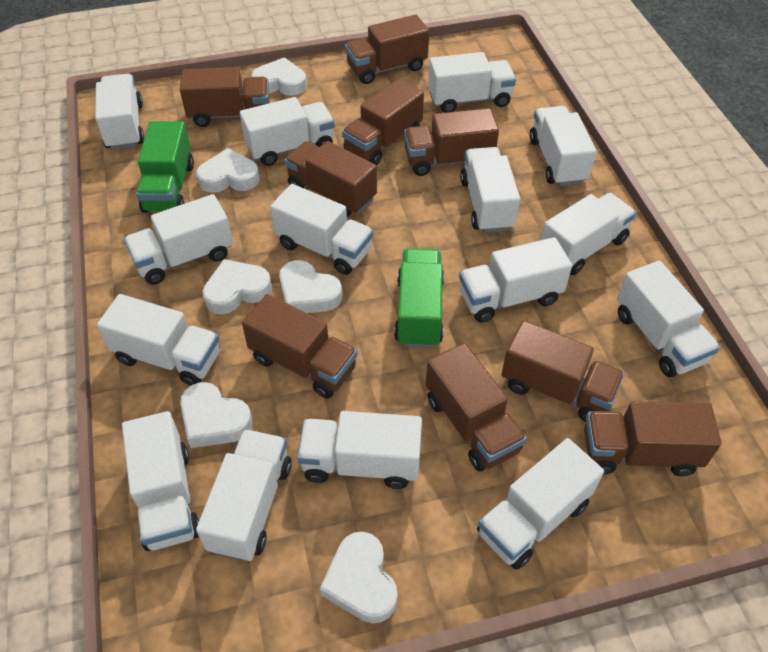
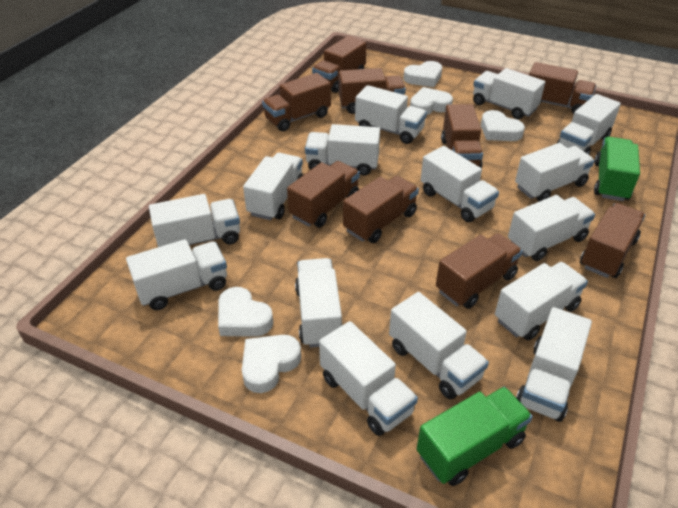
white heart: 6 -> 5

